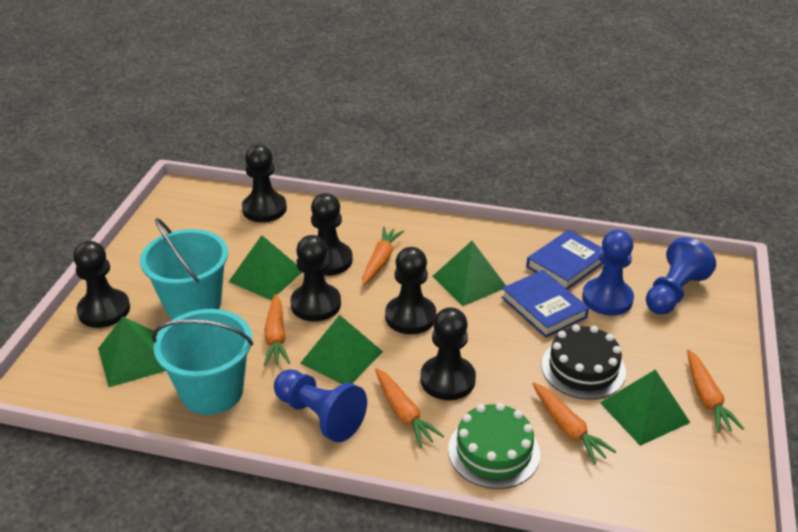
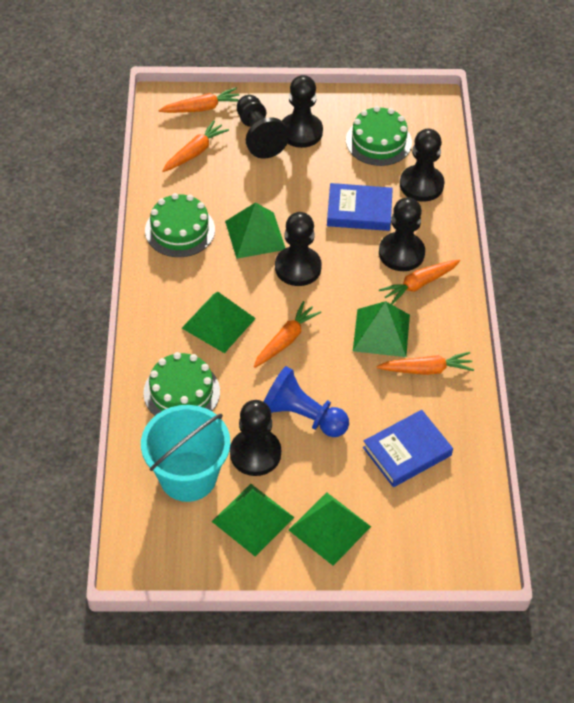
black cake: 1 -> 0
blue pawn: 3 -> 1
green cake: 1 -> 3
turquoise bucket: 2 -> 1

